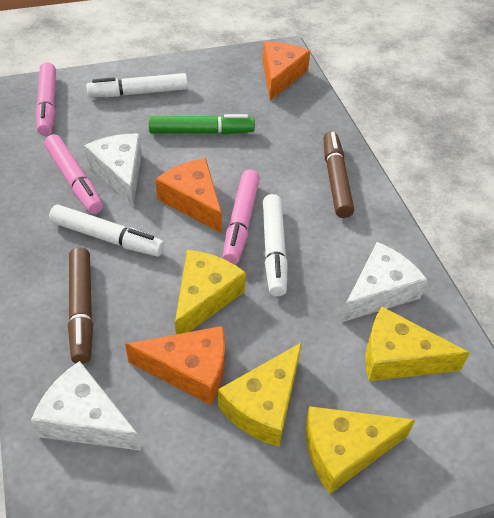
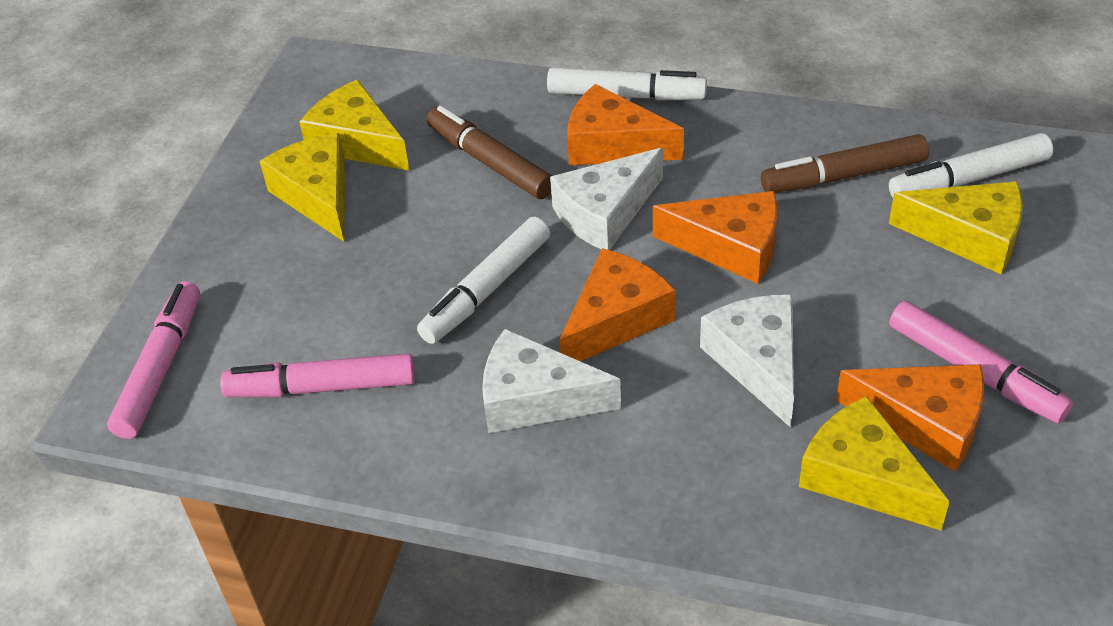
green marker: 1 -> 0
orange cheese: 3 -> 4

